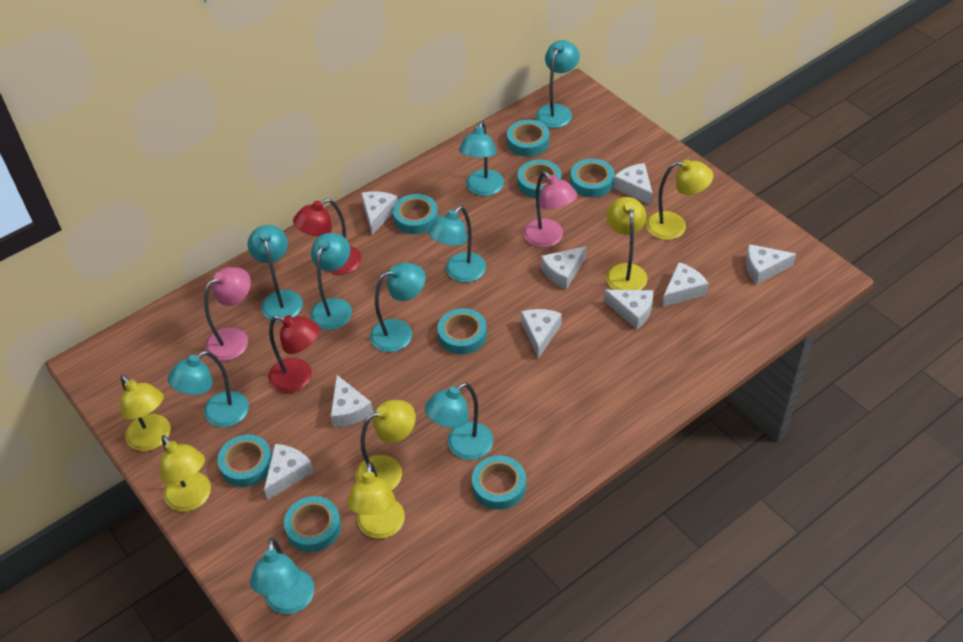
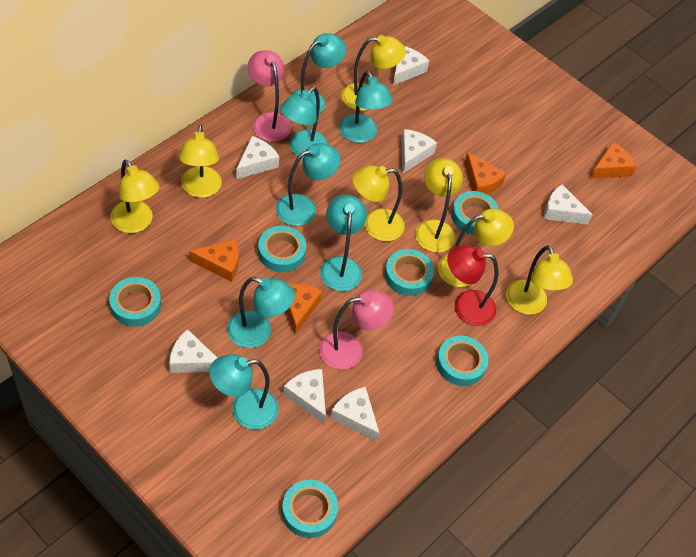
orange cheese: 0 -> 4
red lamp: 2 -> 1
turquoise lamp: 9 -> 7
turquoise tape: 8 -> 6
white cheese: 9 -> 7
yellow lamp: 6 -> 7

